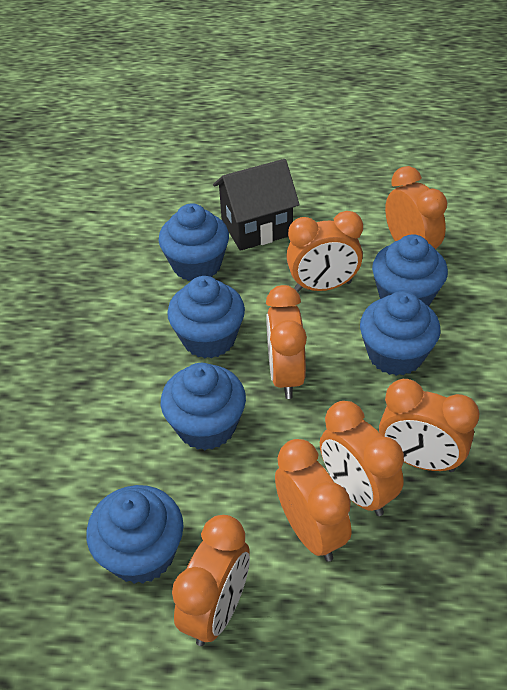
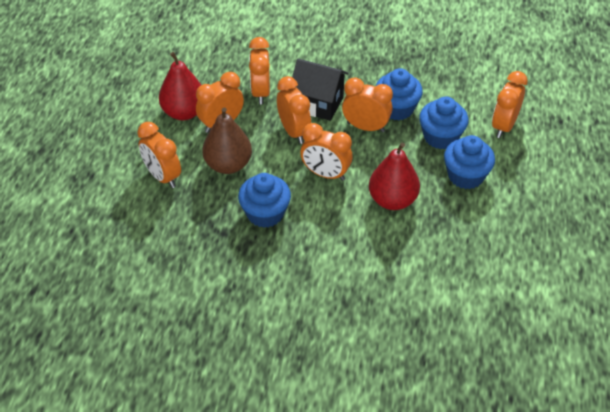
blue cupcake: 6 -> 4
brown pear: 0 -> 1
red pear: 0 -> 2

